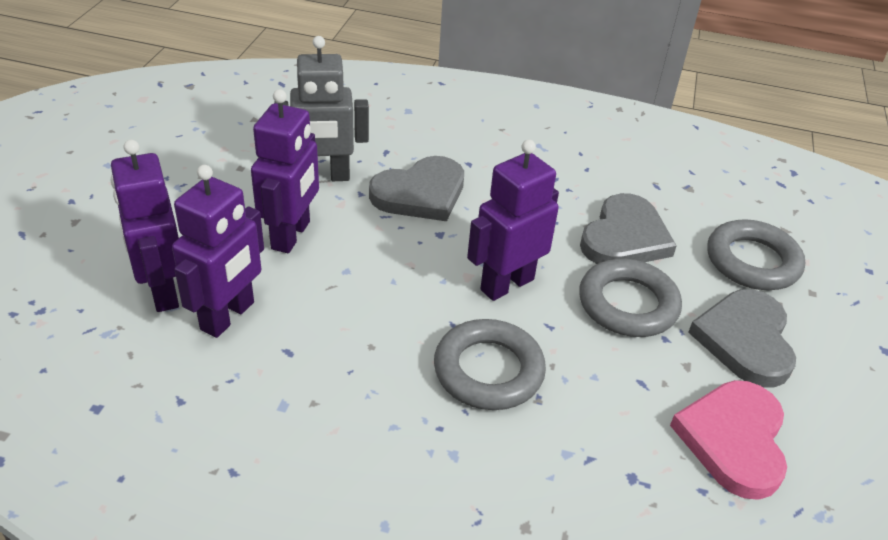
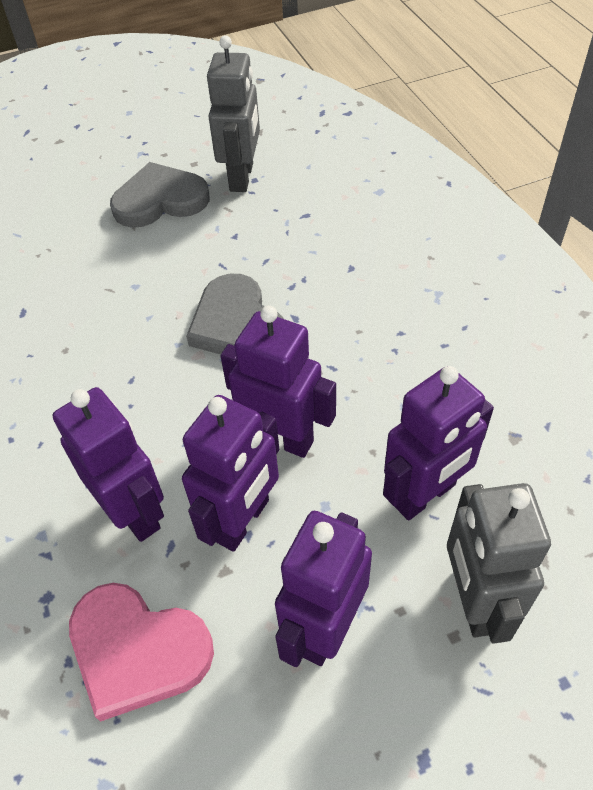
grey heart: 3 -> 2
grey ring: 3 -> 0
grey robot: 1 -> 2
purple robot: 4 -> 5

